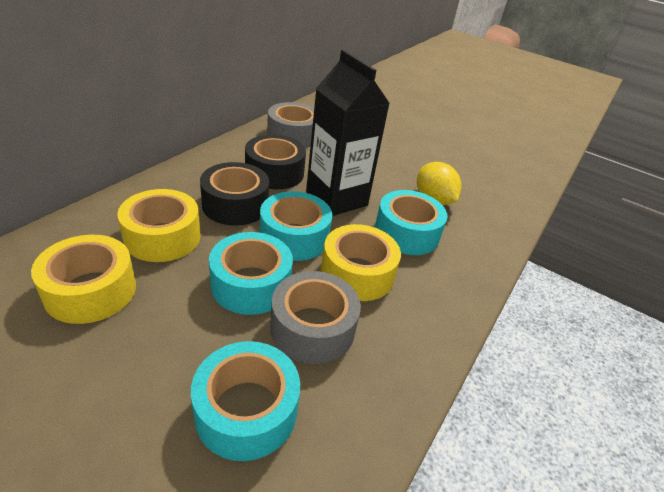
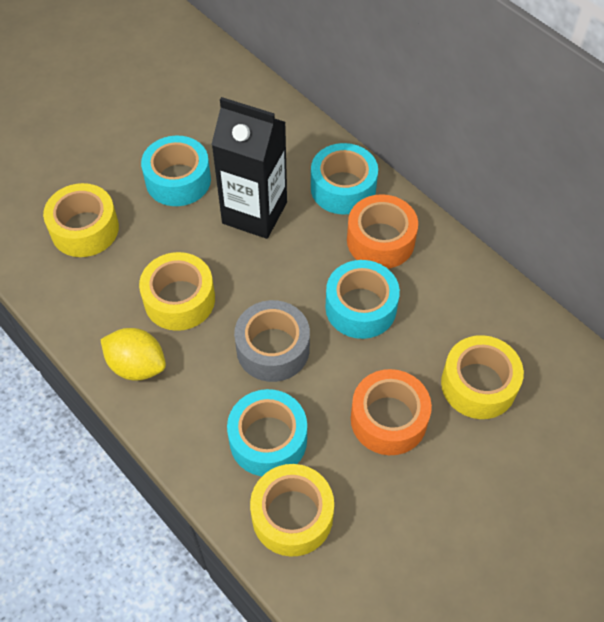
black tape: 2 -> 0
grey tape: 2 -> 1
orange tape: 0 -> 2
yellow tape: 3 -> 4

